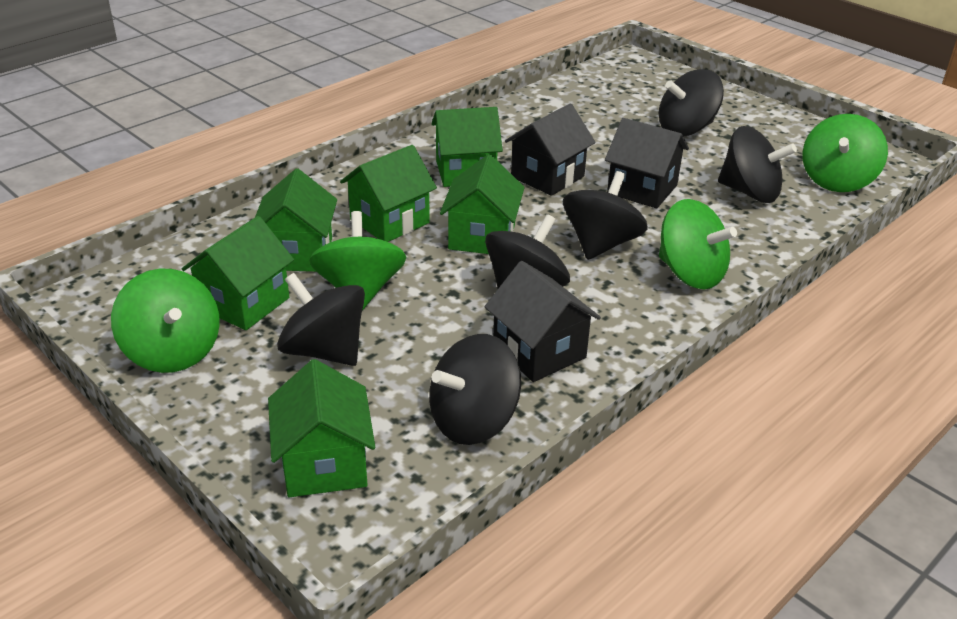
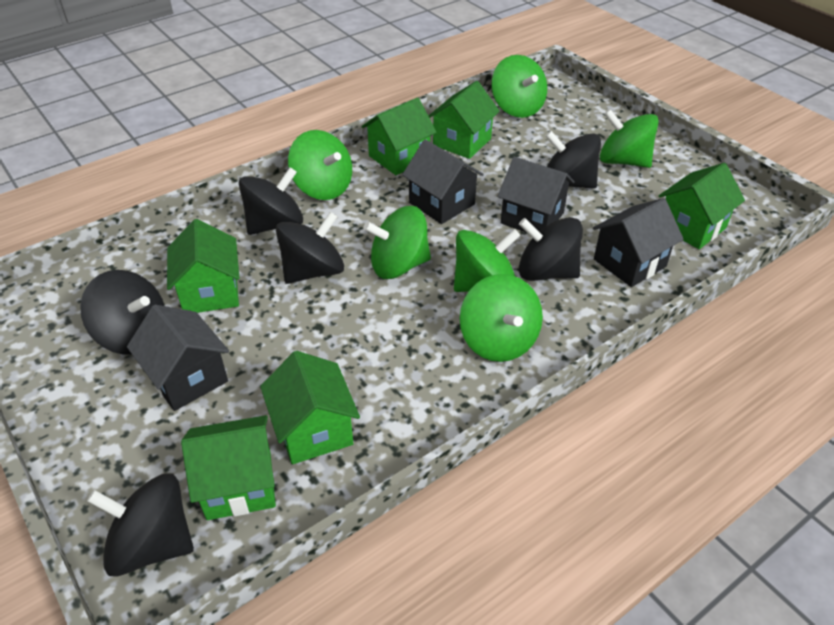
black house: 3 -> 4
green spinning top: 4 -> 6

